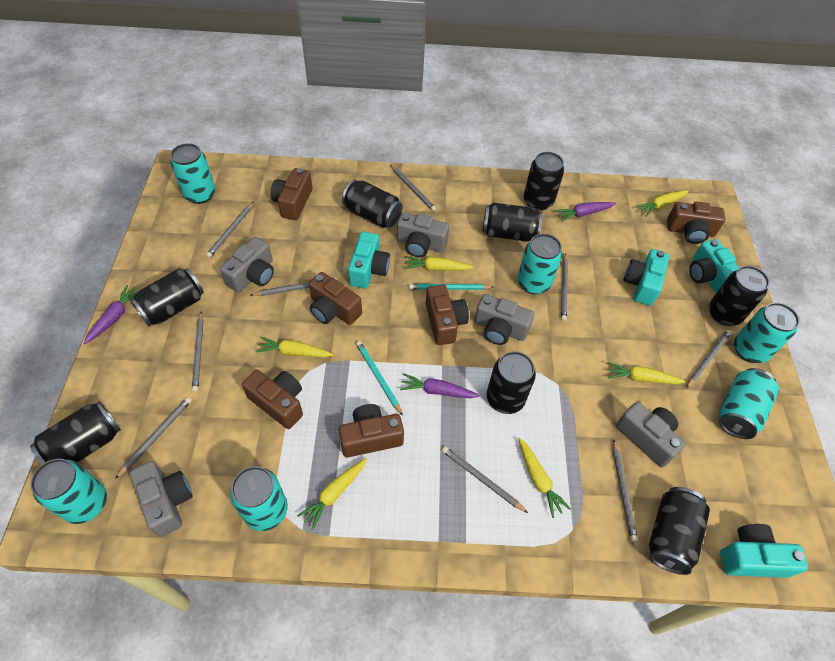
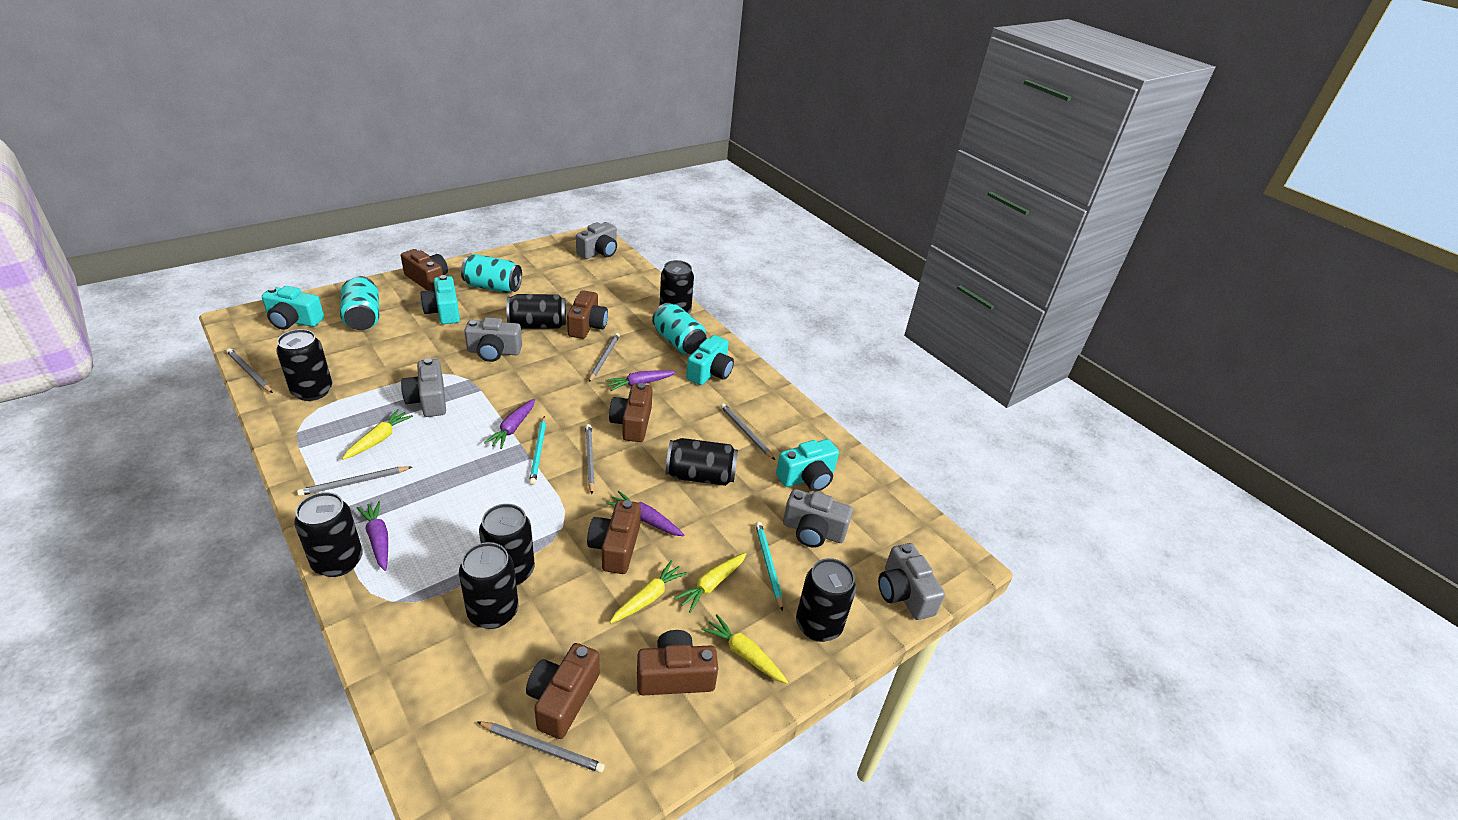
grey pencil: 9 -> 6
purple carrot: 3 -> 4
turquoise can: 6 -> 3
yellow carrot: 6 -> 4

